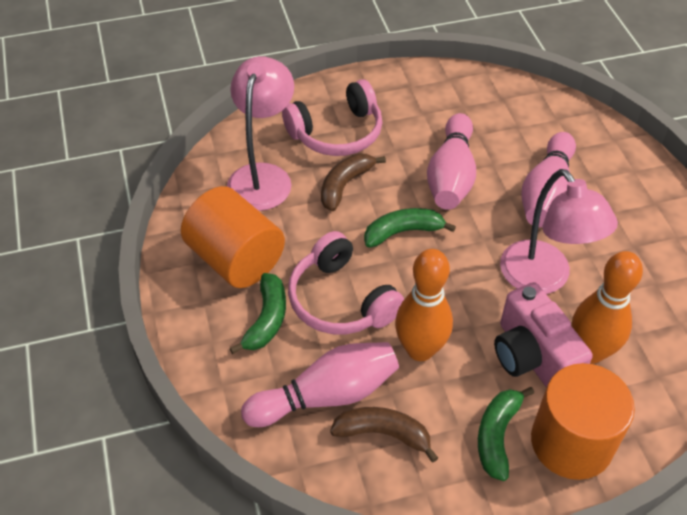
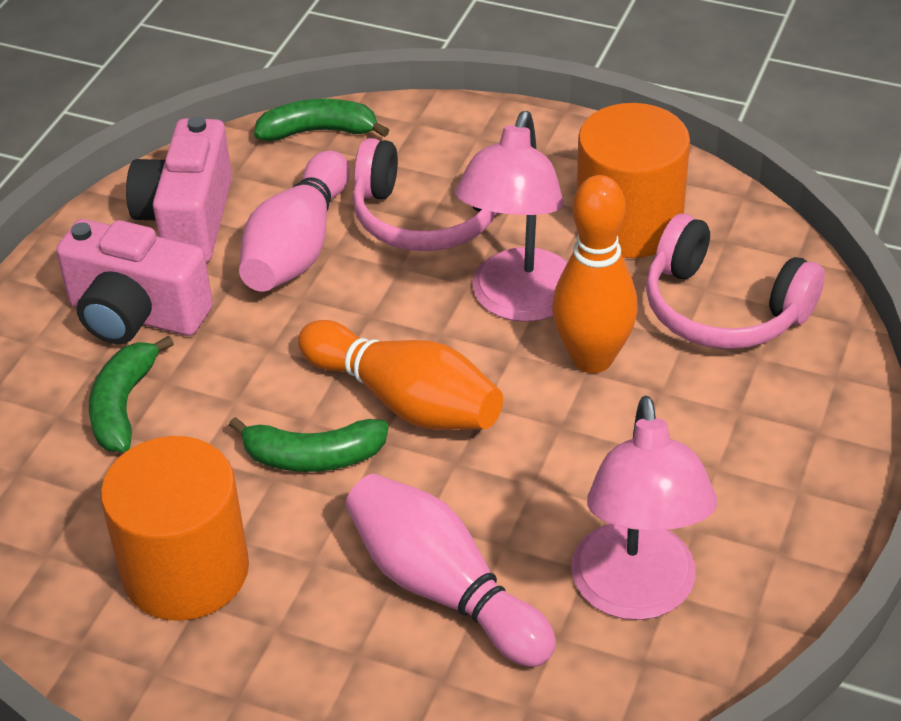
brown banana: 2 -> 0
pink bowling pin: 3 -> 2
pink camera: 1 -> 2

